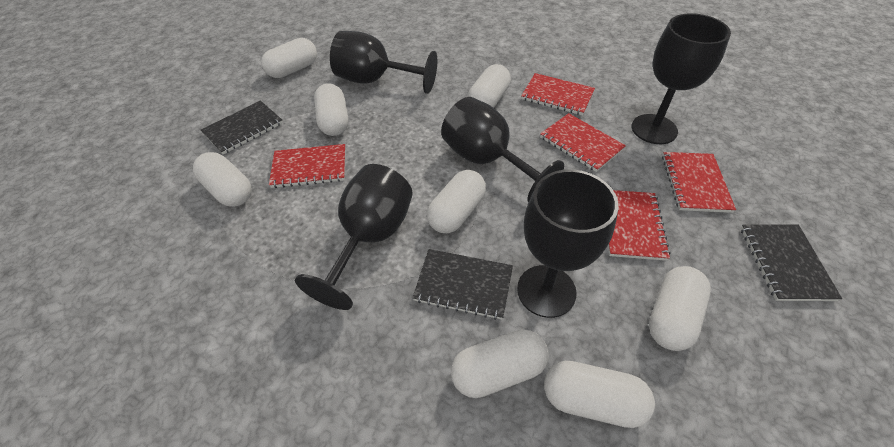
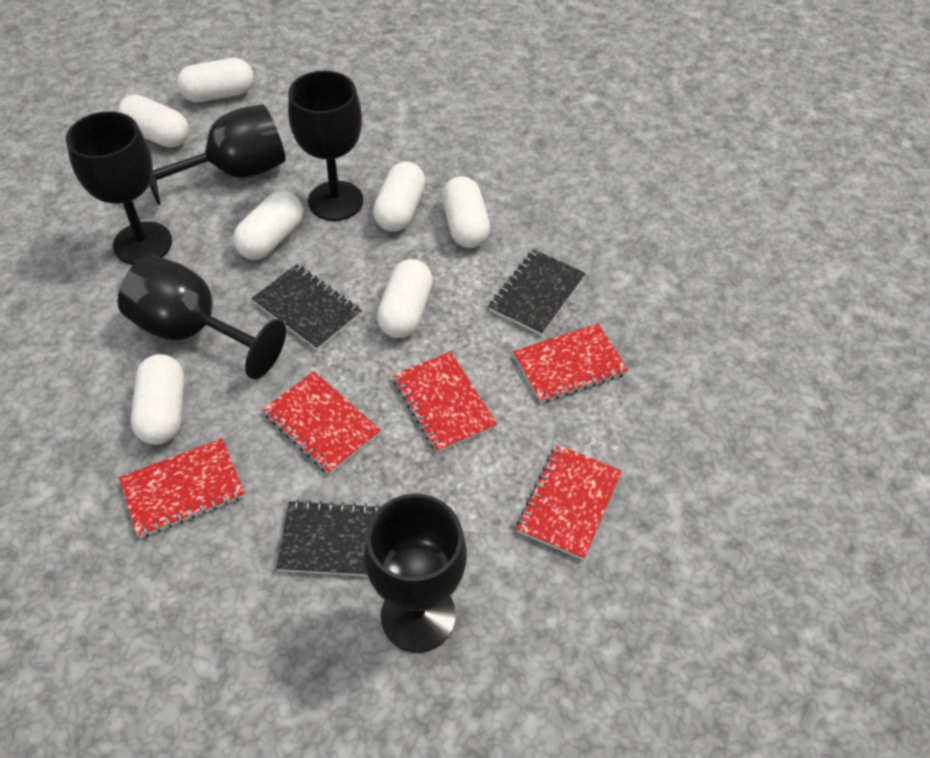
white capsule: 8 -> 7

